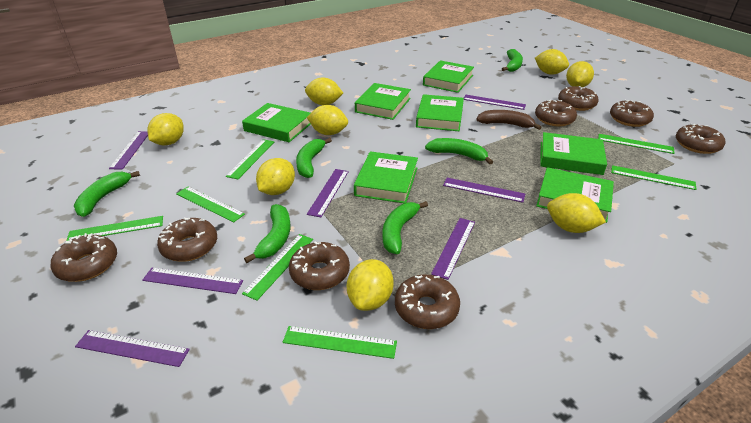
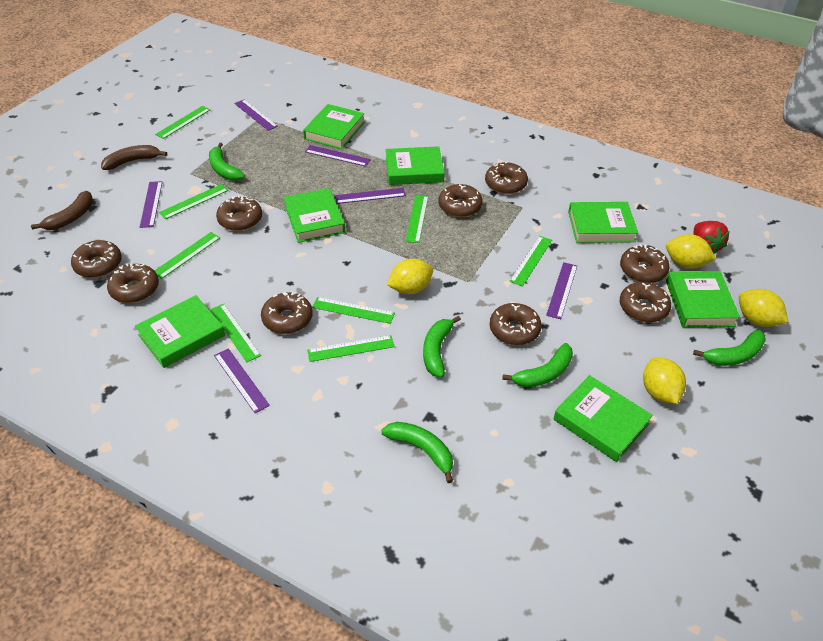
brown banana: 1 -> 2
brown donut: 8 -> 9
green banana: 6 -> 5
green ruler: 7 -> 8
purple ruler: 7 -> 6
red strawberry: 0 -> 1
yellow lemon: 8 -> 4

